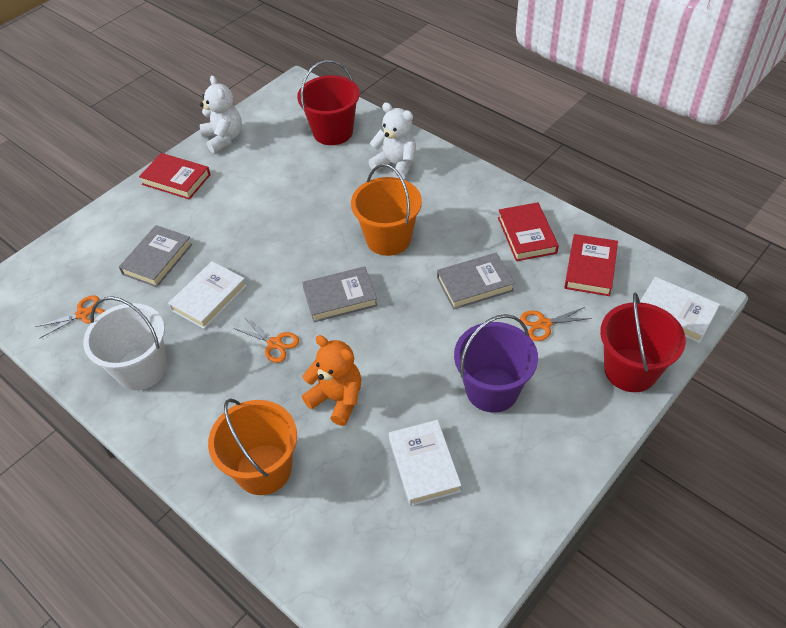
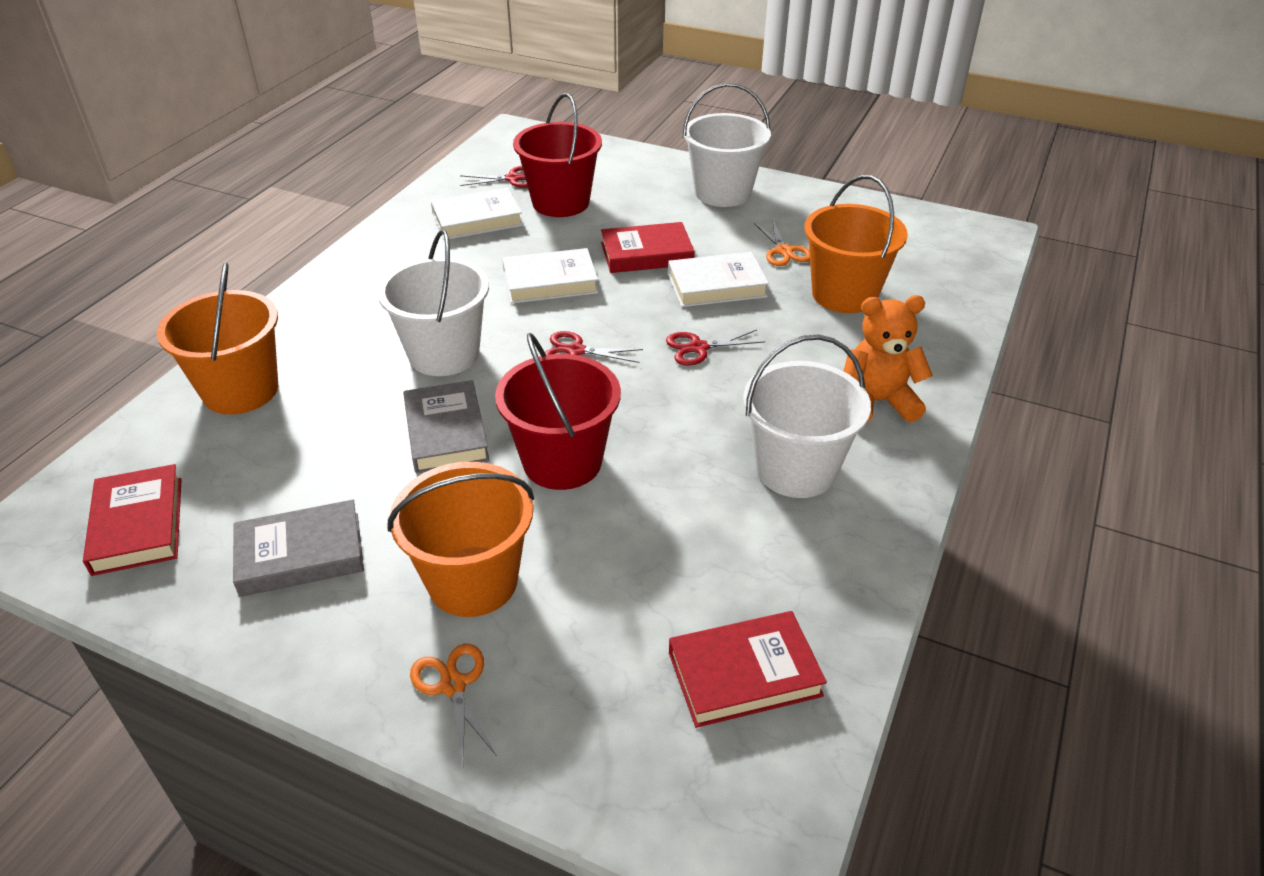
grey book: 3 -> 2
orange bucket: 2 -> 3
orange scissors: 3 -> 2
purple bucket: 1 -> 0
red scissors: 0 -> 3
white bucket: 1 -> 3
white teddy bear: 2 -> 0

